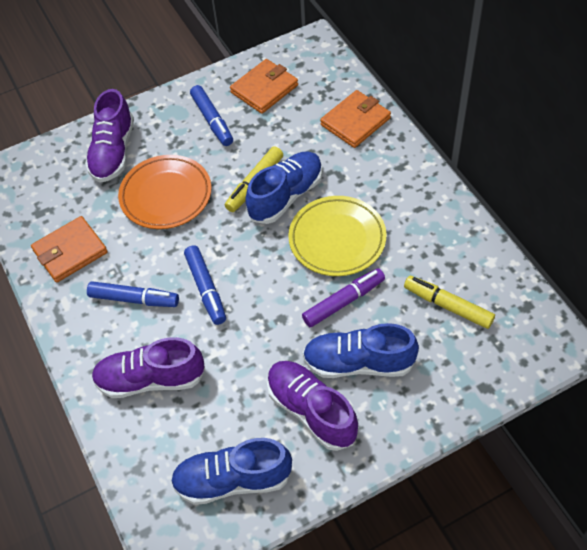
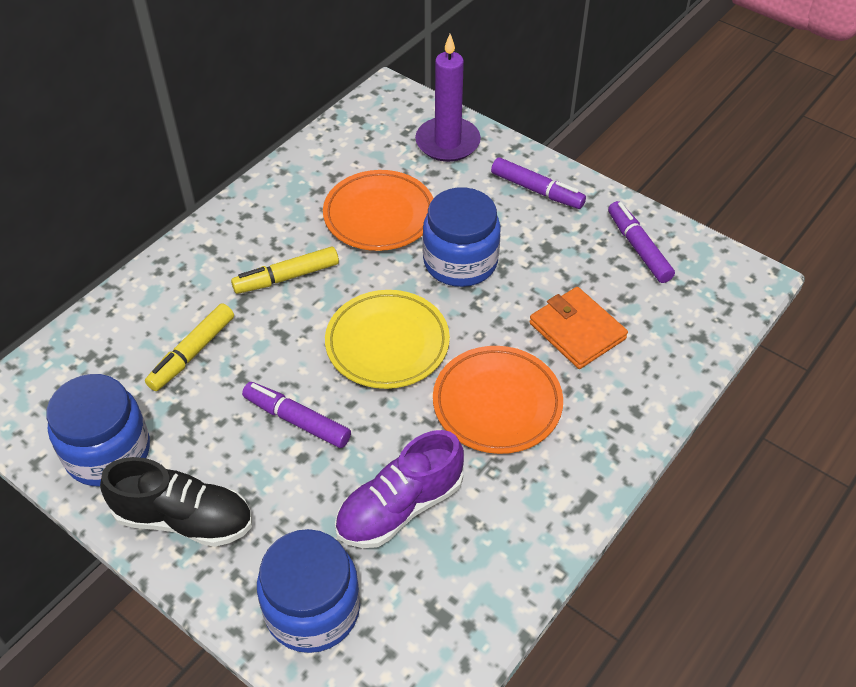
black shoe: 0 -> 1
blue jar: 0 -> 3
blue marker: 3 -> 0
blue shoe: 3 -> 0
orange plate: 1 -> 2
orange wallet: 3 -> 1
purple candle: 0 -> 1
purple marker: 1 -> 3
purple shoe: 3 -> 1

